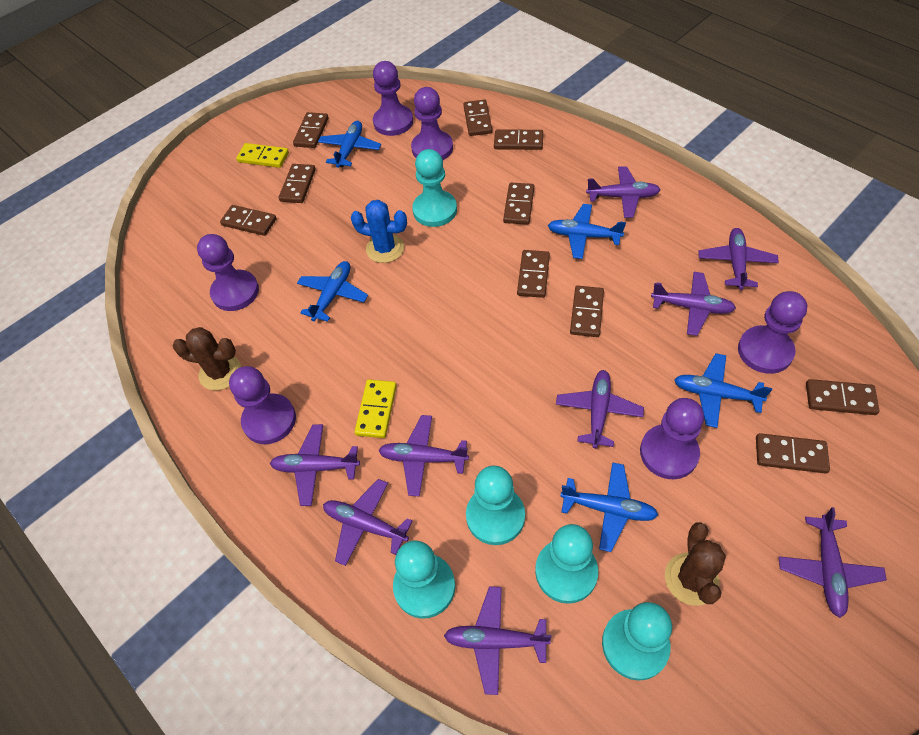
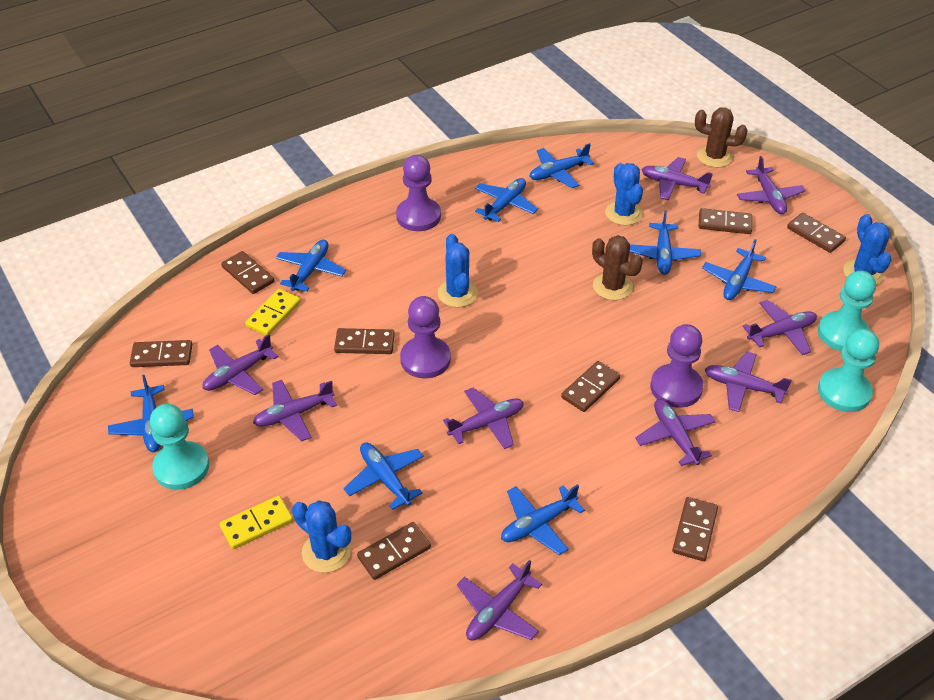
blue cactus: 1 -> 4
blue plane: 5 -> 8
brown domino: 10 -> 8
purple pawn: 6 -> 3
turquoise pawn: 5 -> 3

